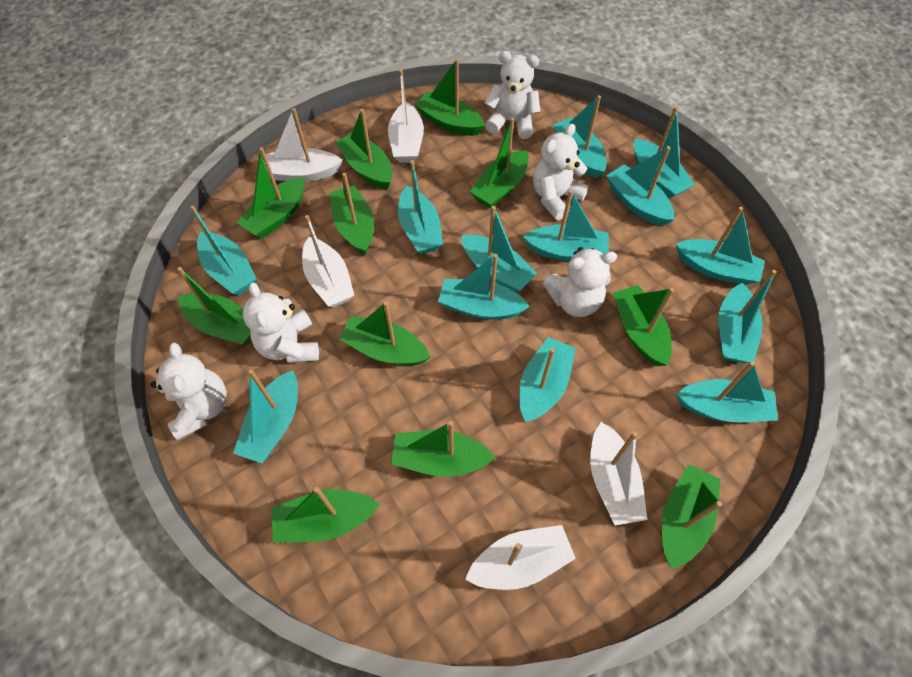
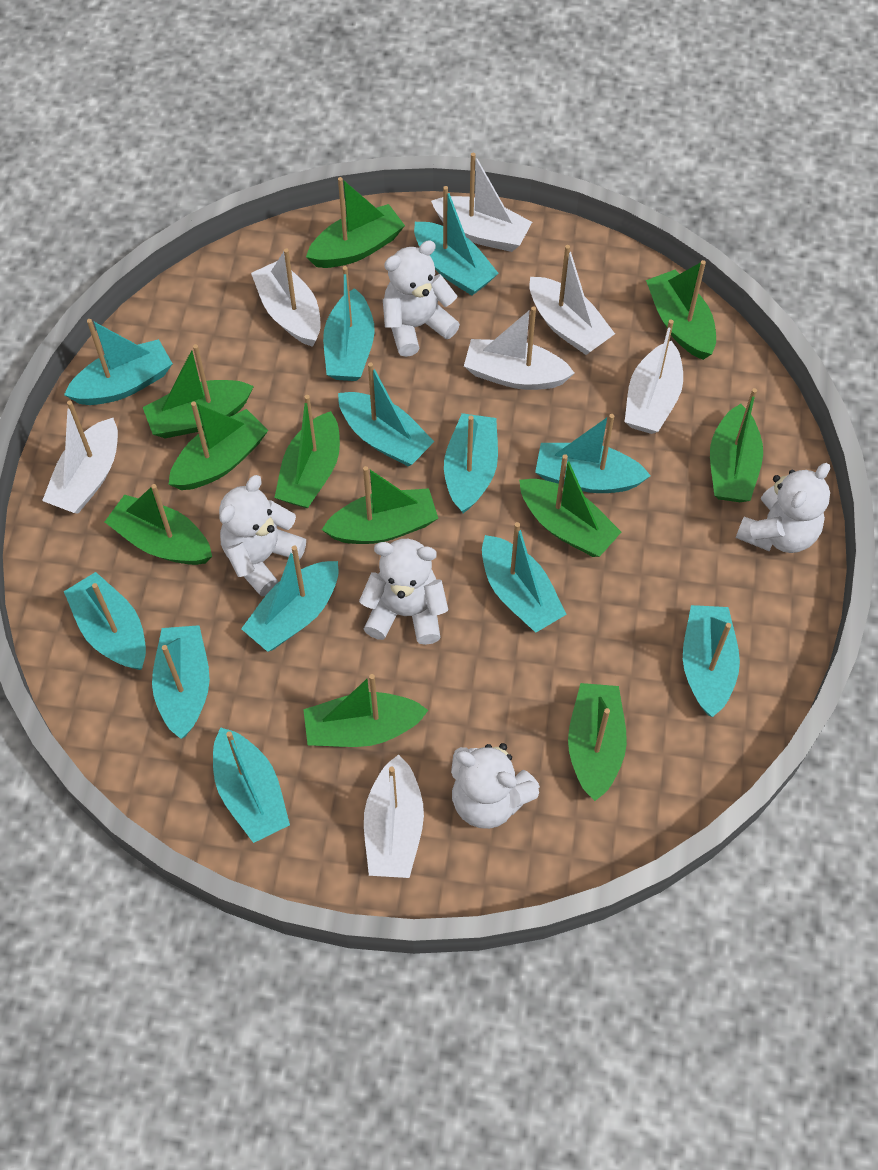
turquoise boat: 13 -> 12
white boat: 5 -> 7

